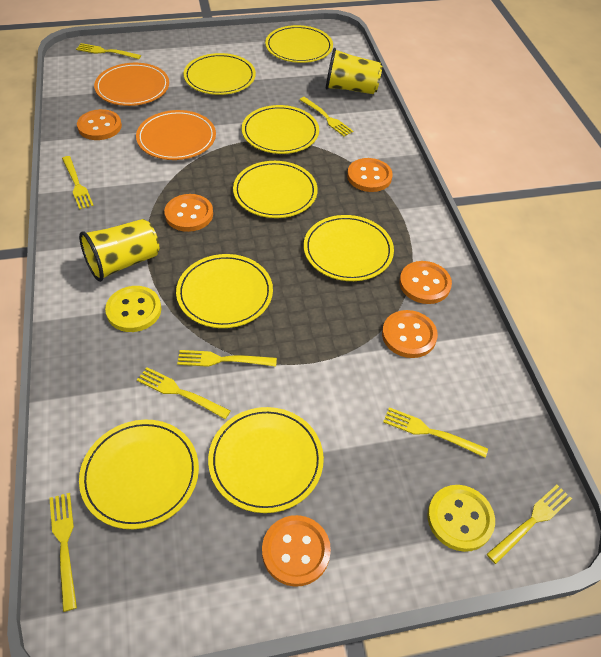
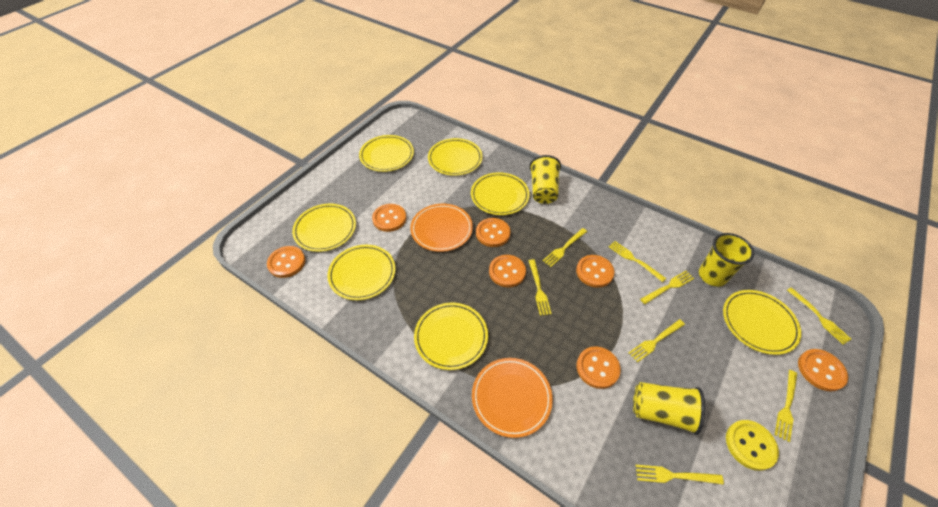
orange button: 6 -> 7
yellow button: 2 -> 1
yellow cup: 2 -> 3
yellow plate: 8 -> 7

